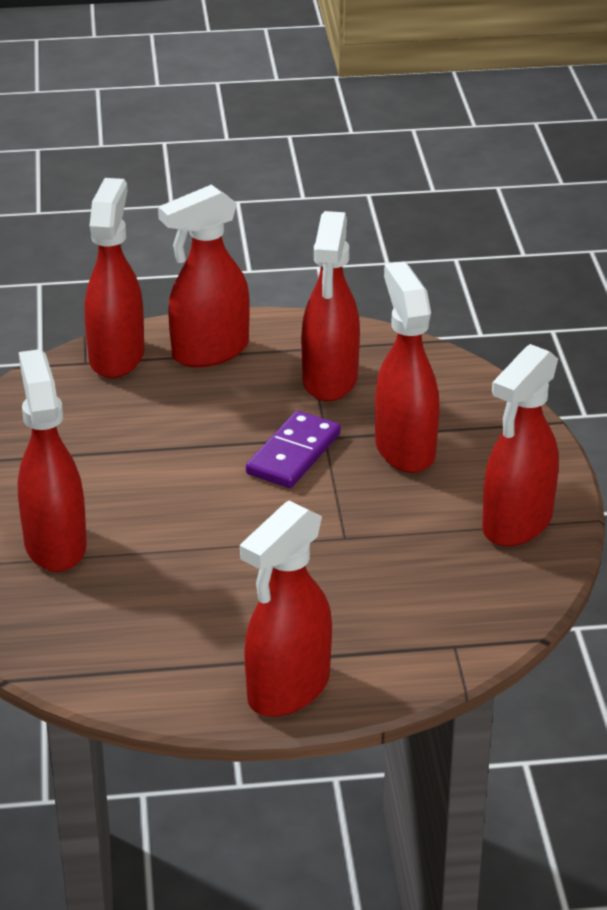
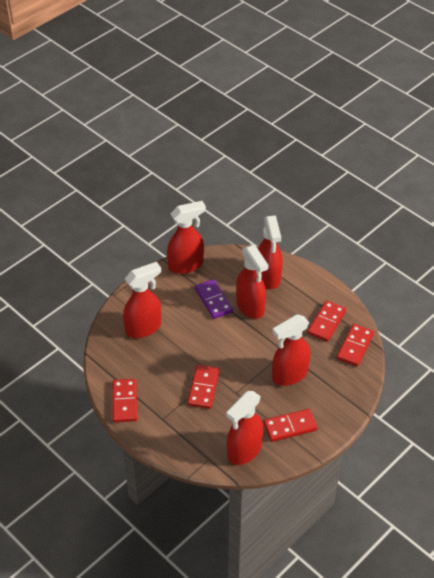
red domino: 0 -> 5
red spray bottle: 7 -> 6

